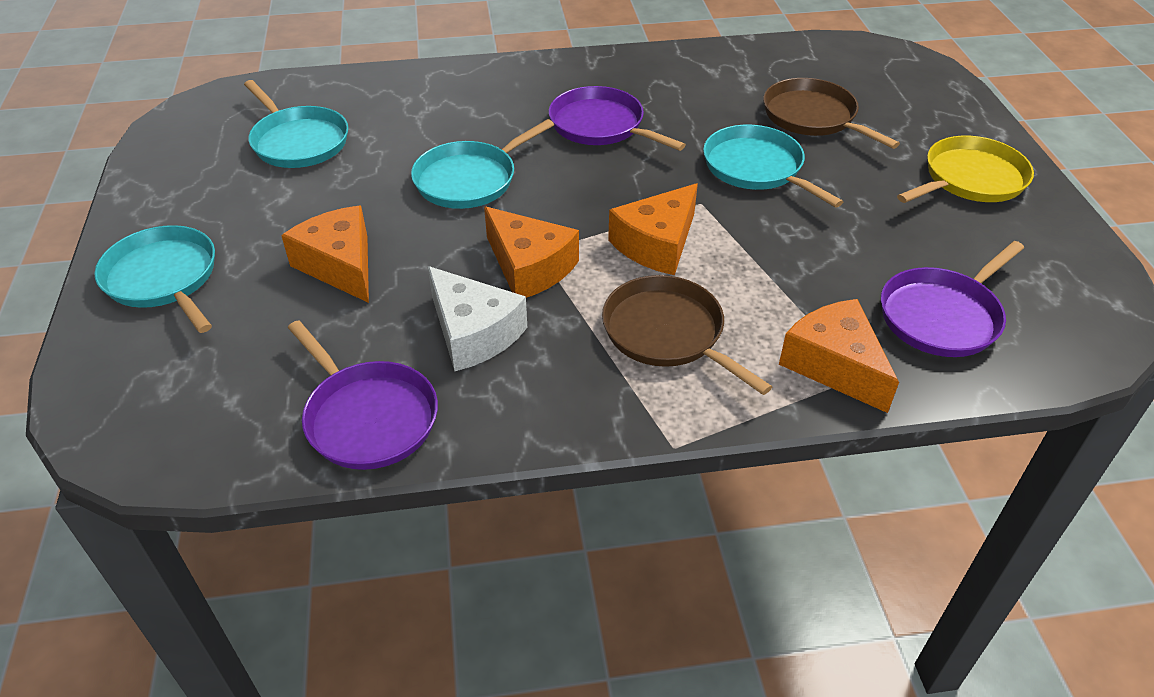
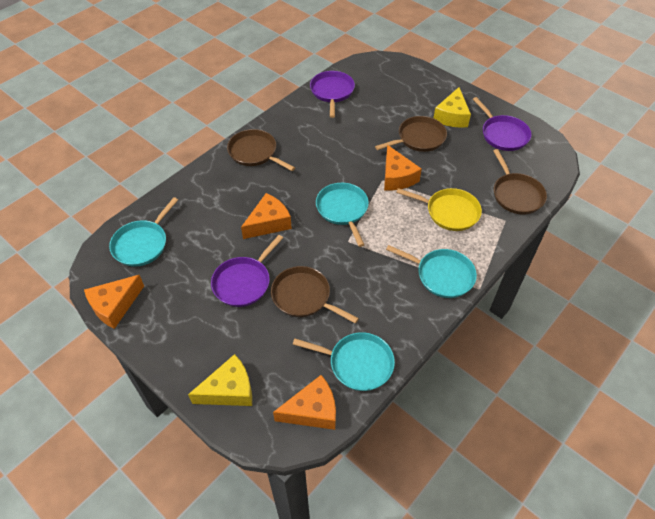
brown pan: 2 -> 4
white cheese: 1 -> 0
yellow cheese: 0 -> 2

